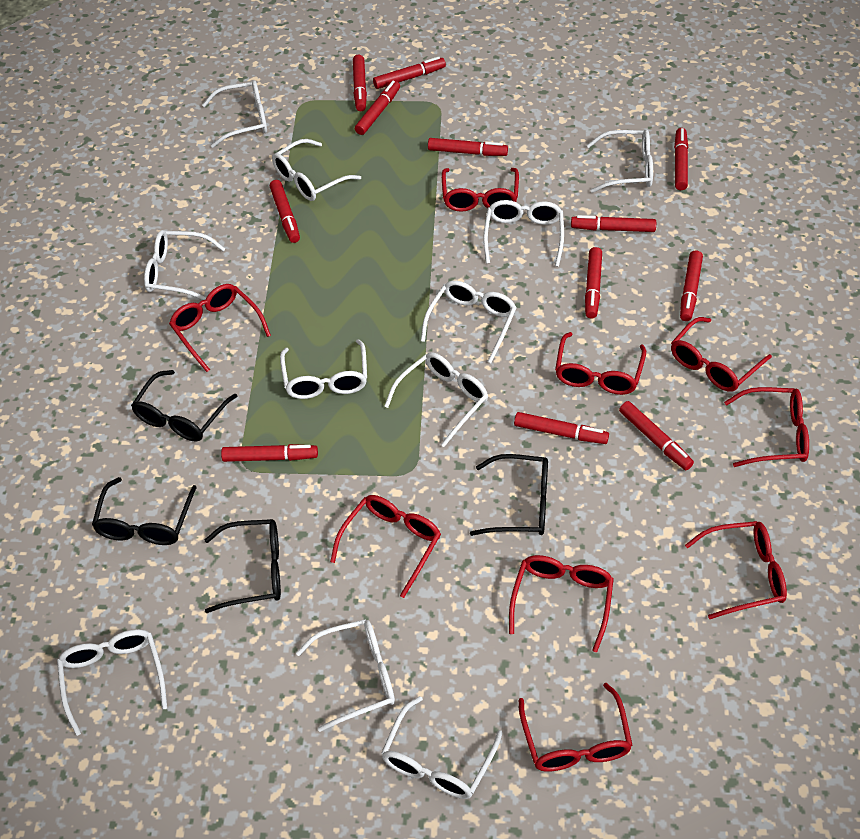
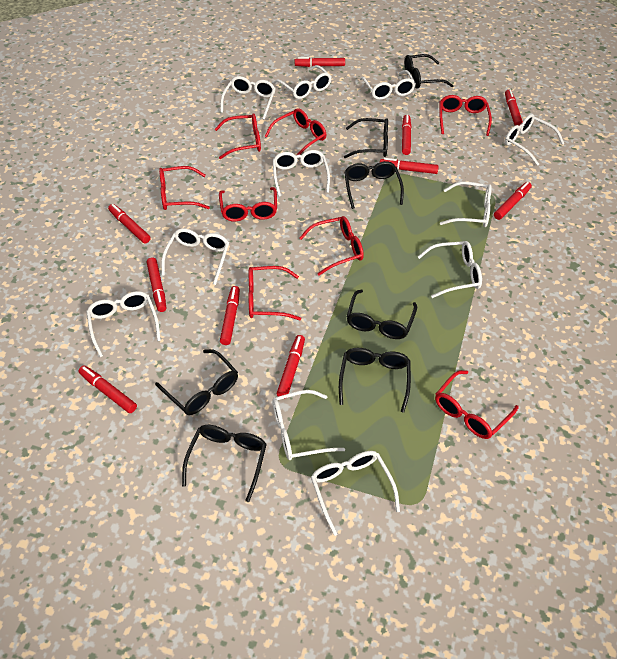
black glasses: 4 -> 7
red glasses: 9 -> 8
red marker: 12 -> 10

